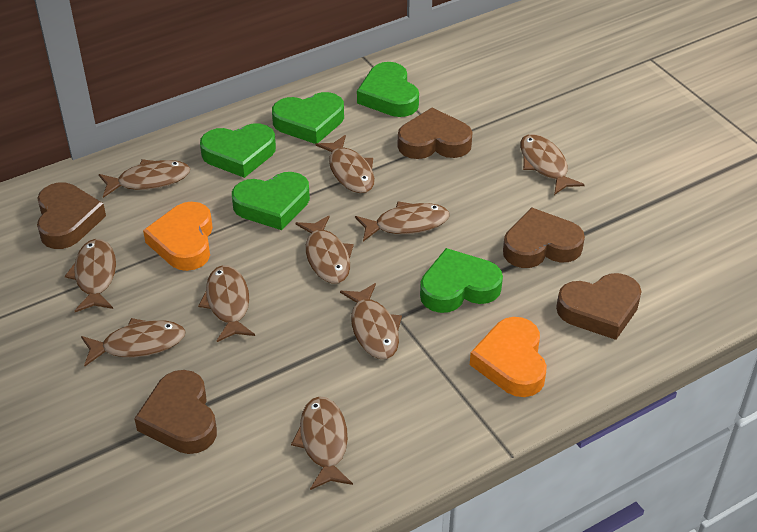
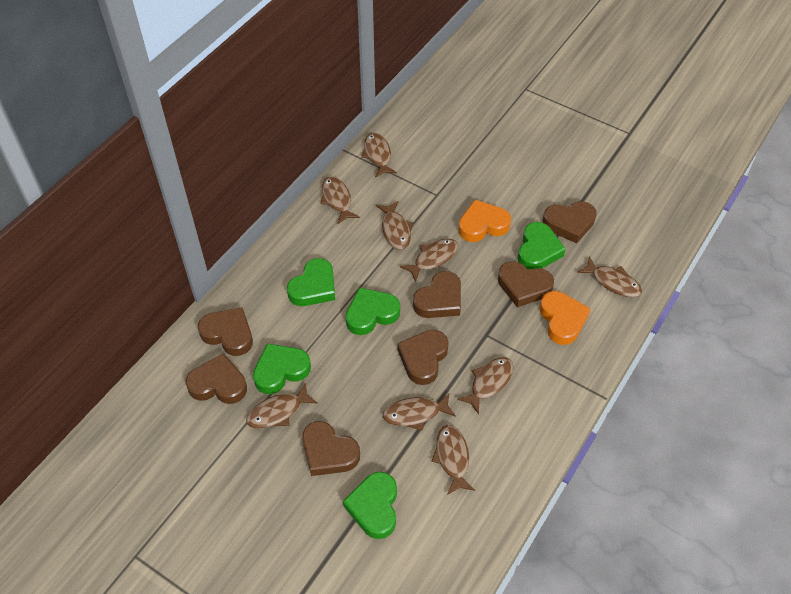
brown fish: 10 -> 9
brown heart: 5 -> 7

